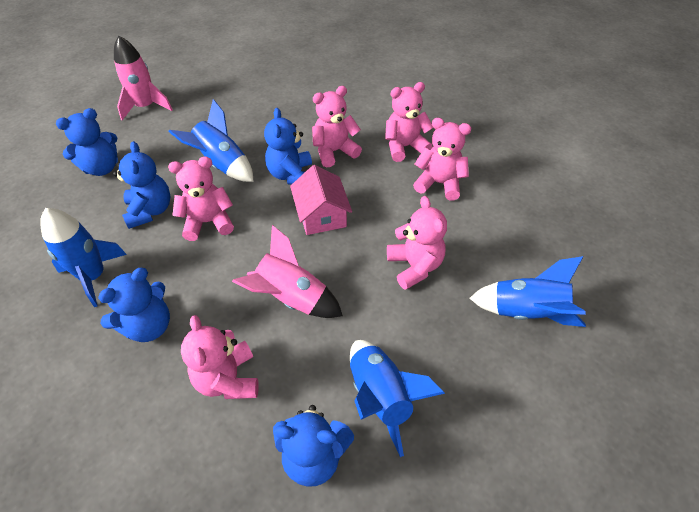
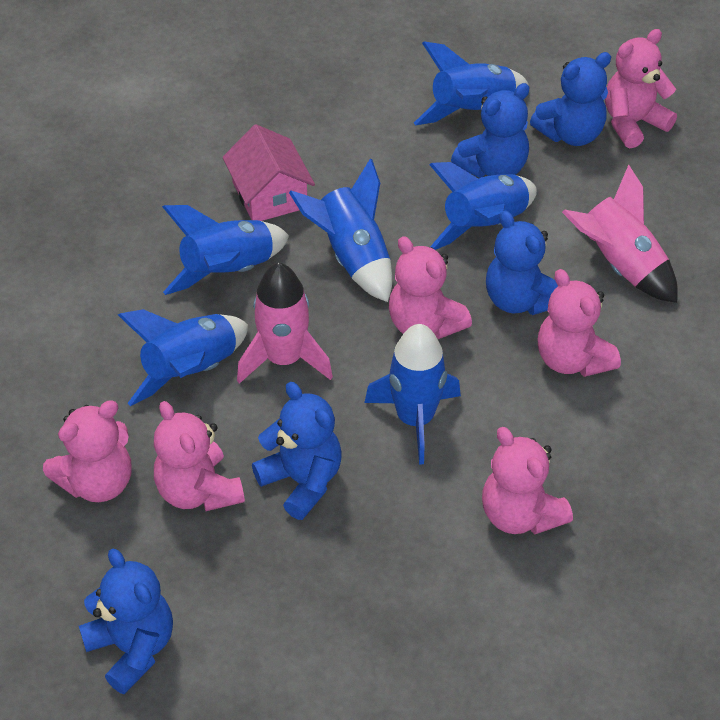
blue rocket: 4 -> 6

